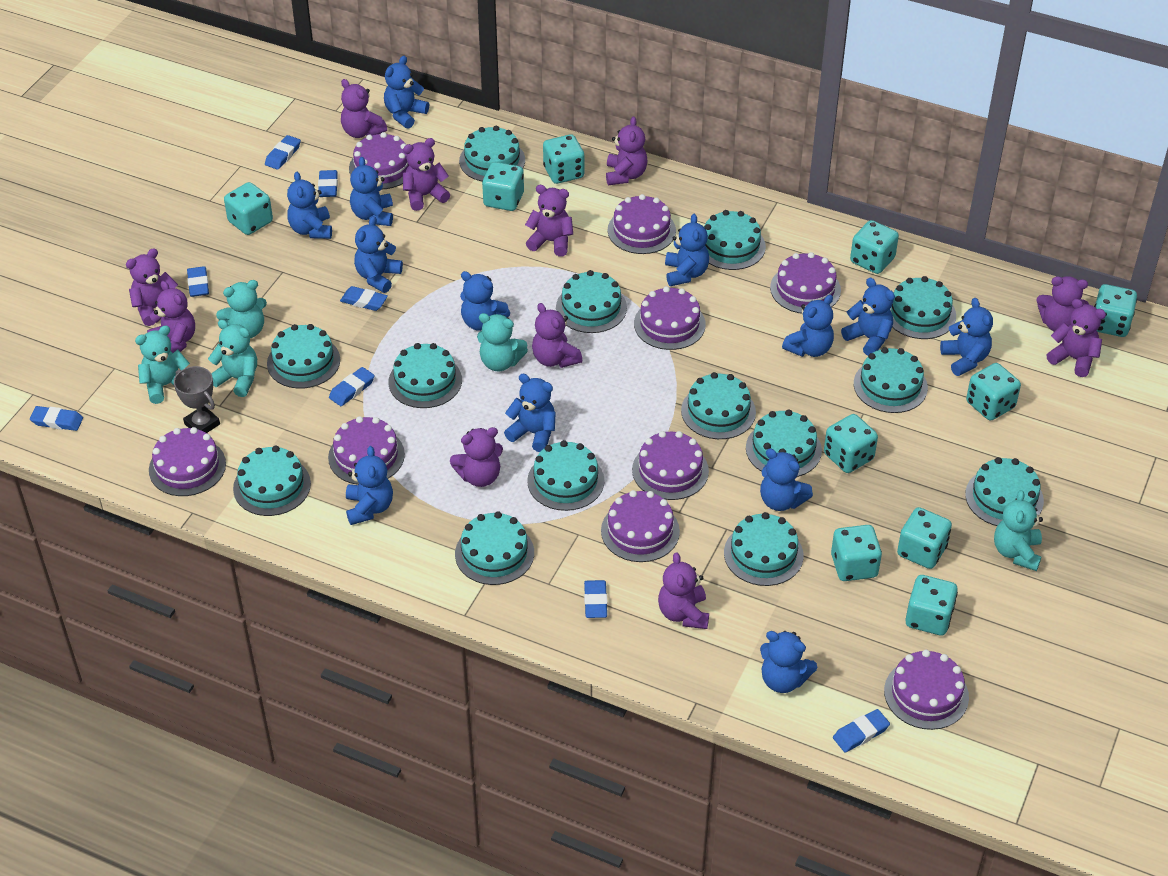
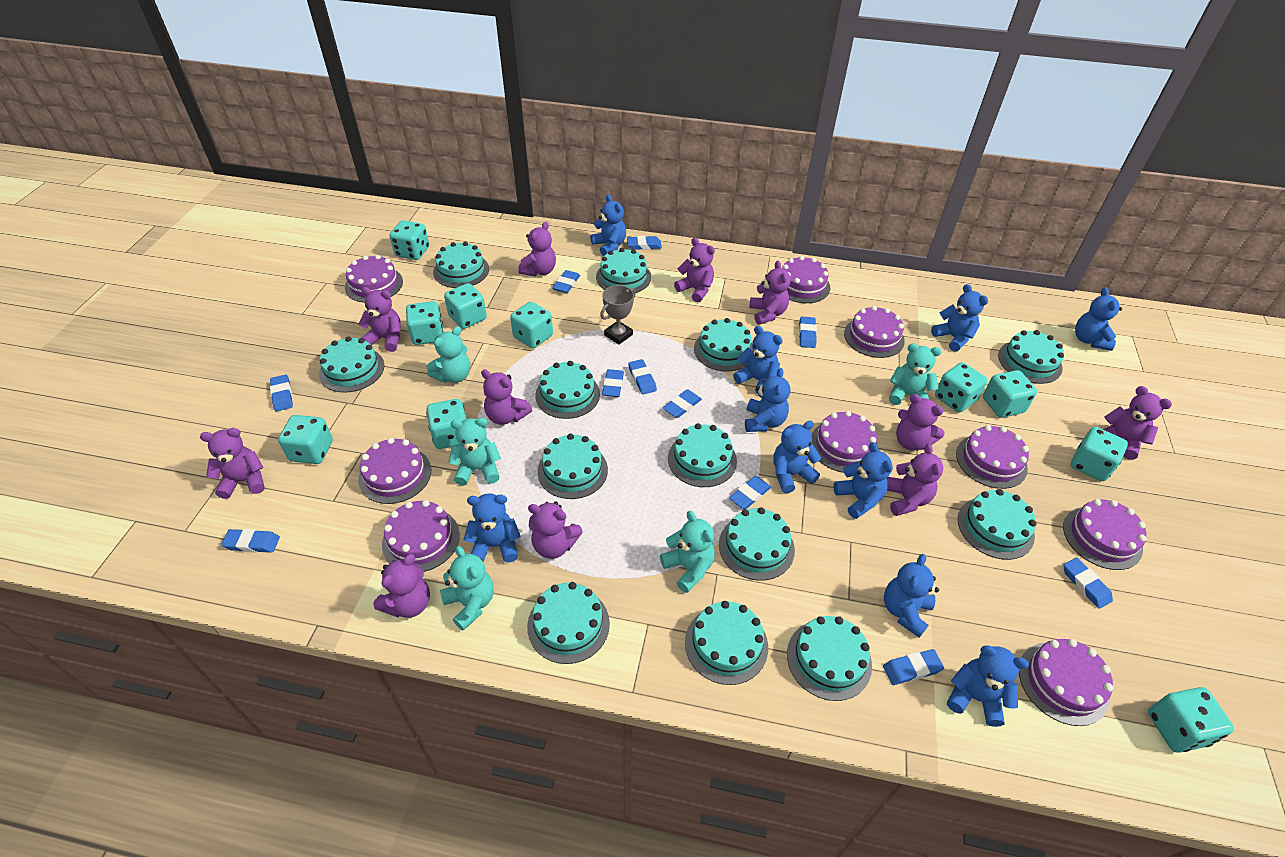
blue eraser: 8 -> 11
blue teddy bear: 13 -> 10
turquoise cake: 14 -> 13

